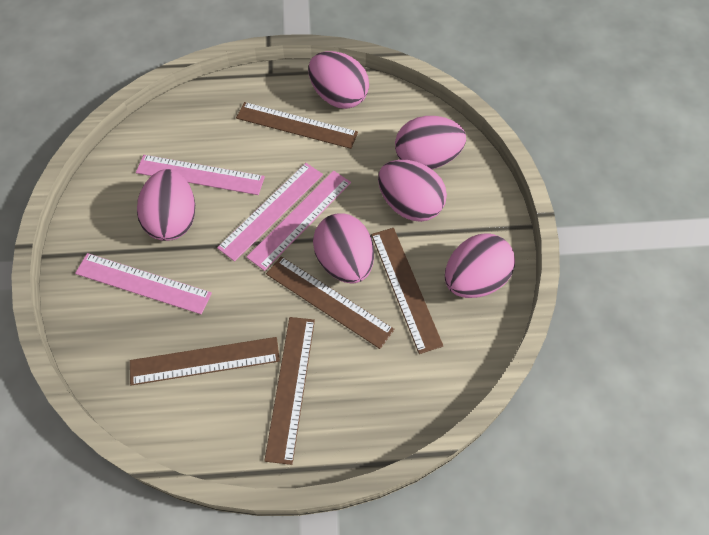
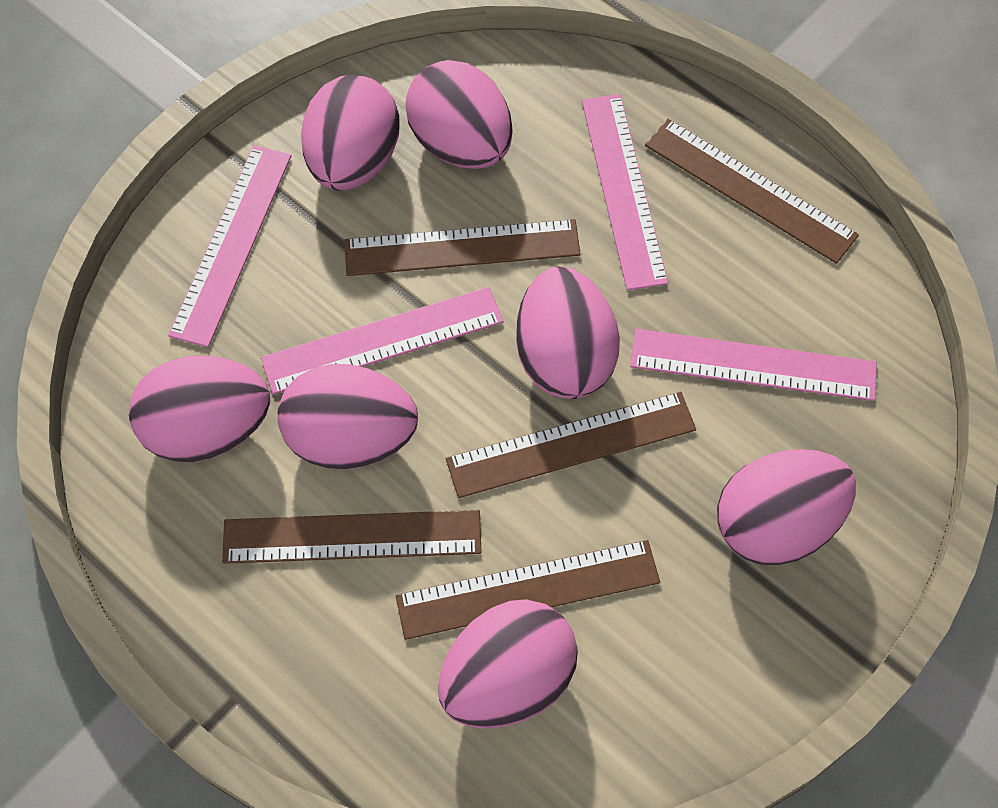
pink egg: 6 -> 7

